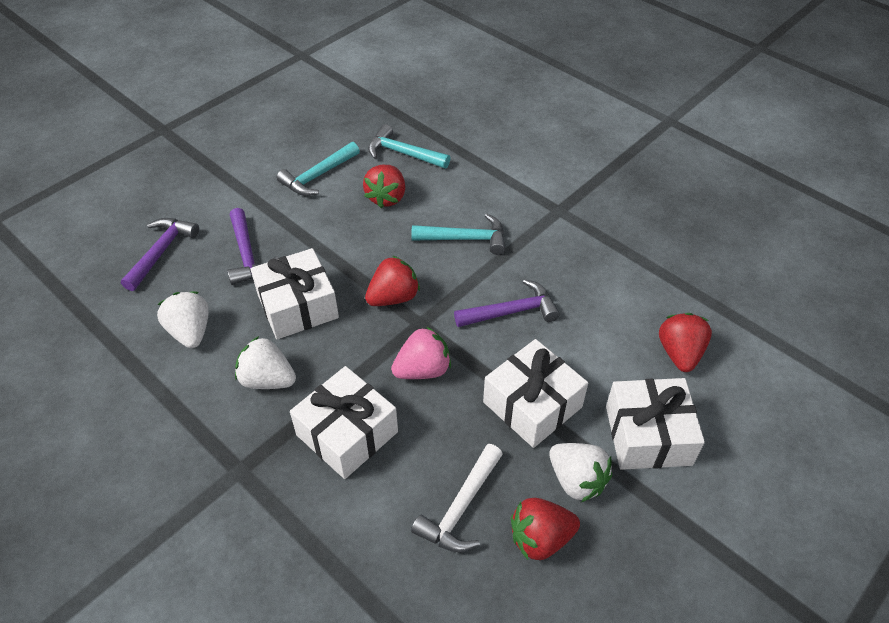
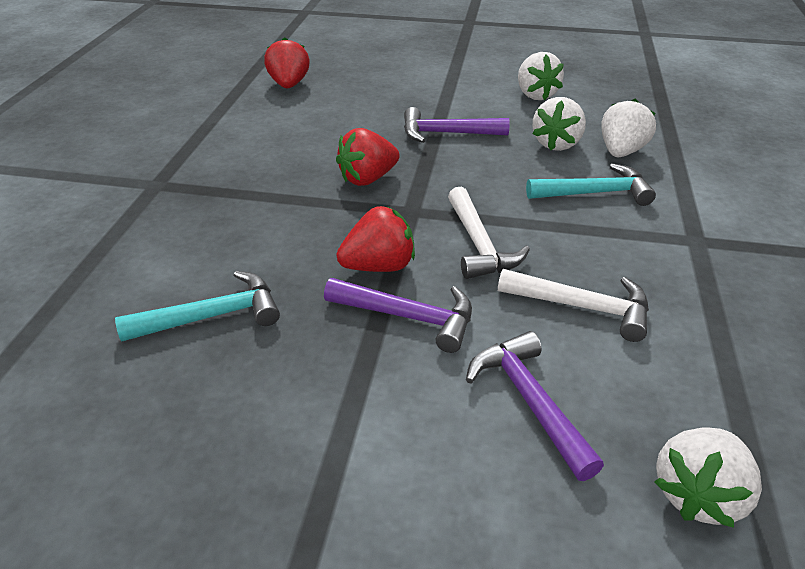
pink strawberry: 1 -> 0
red strawberry: 4 -> 3
turquoise hammer: 3 -> 2
white gift: 4 -> 0
white hammer: 1 -> 2
white strawberry: 3 -> 4

